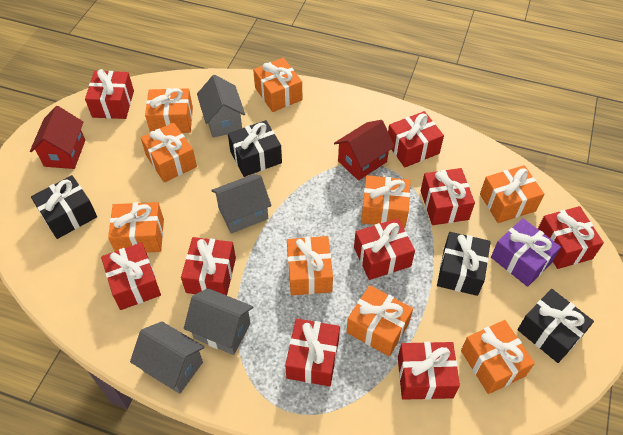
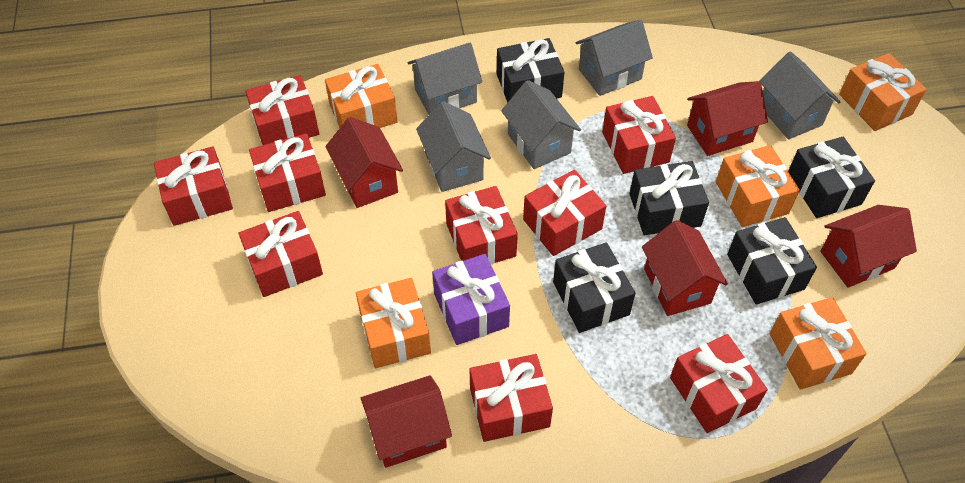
black gift: 4 -> 5
grey house: 4 -> 5
orange gift: 9 -> 5
red house: 2 -> 5

